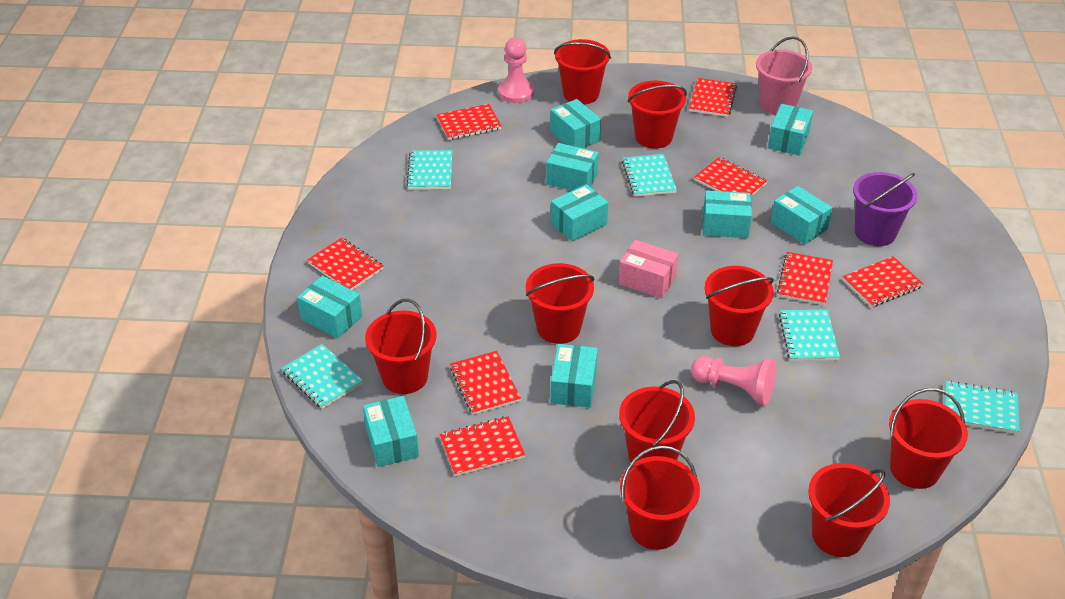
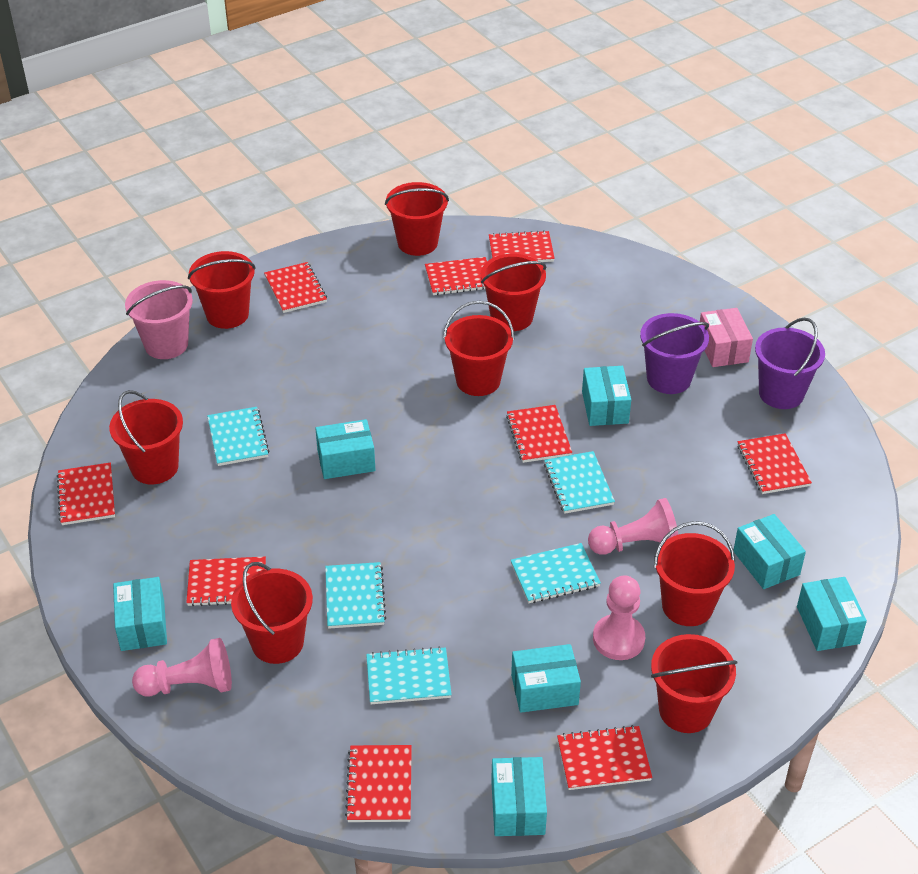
pink pawn: 2 -> 3
purple bucket: 1 -> 2
red bucket: 9 -> 8
red notebook: 8 -> 9
turquoise box: 9 -> 7

